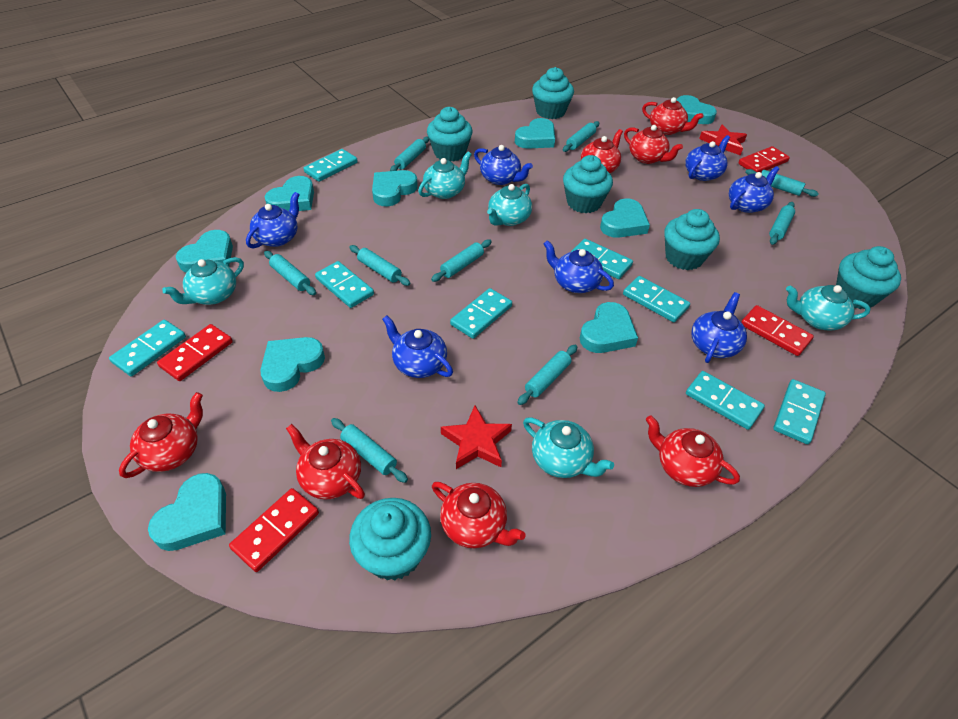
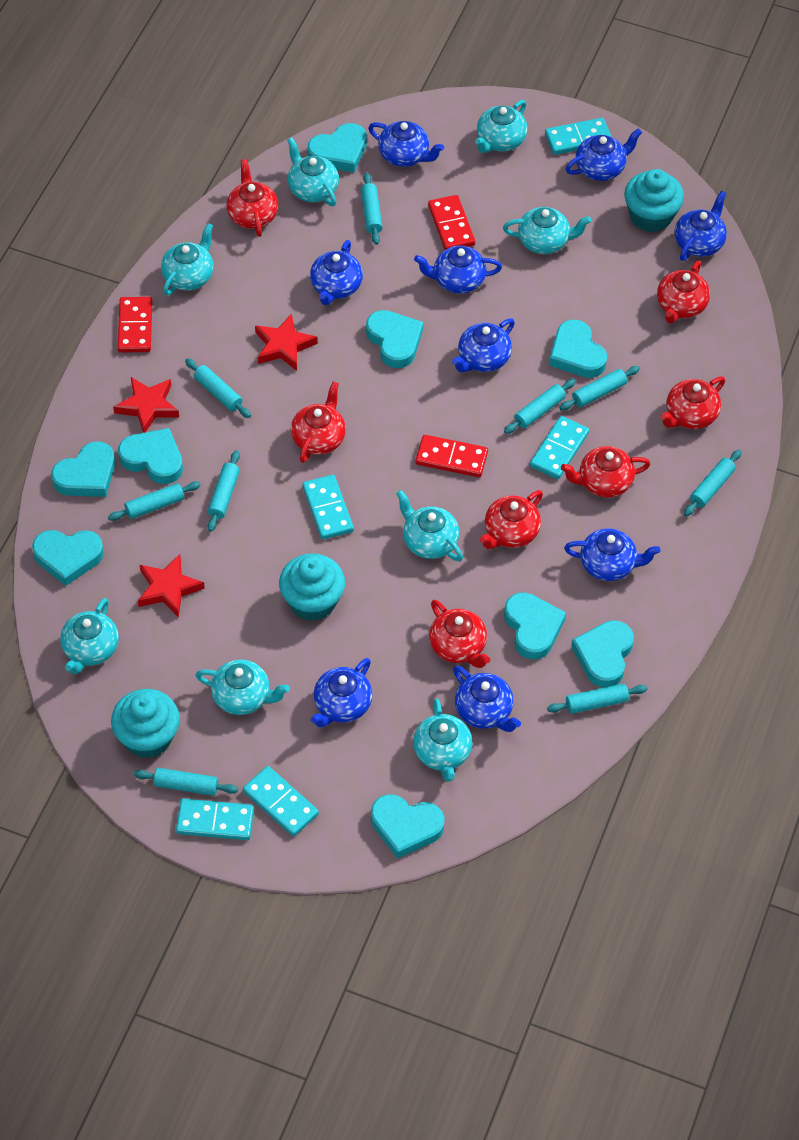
blue teapot: 7 -> 9
red domino: 4 -> 3
red star: 2 -> 3
turquoise cupcake: 6 -> 3
turquoise domino: 8 -> 5
turquoise teapot: 5 -> 8

